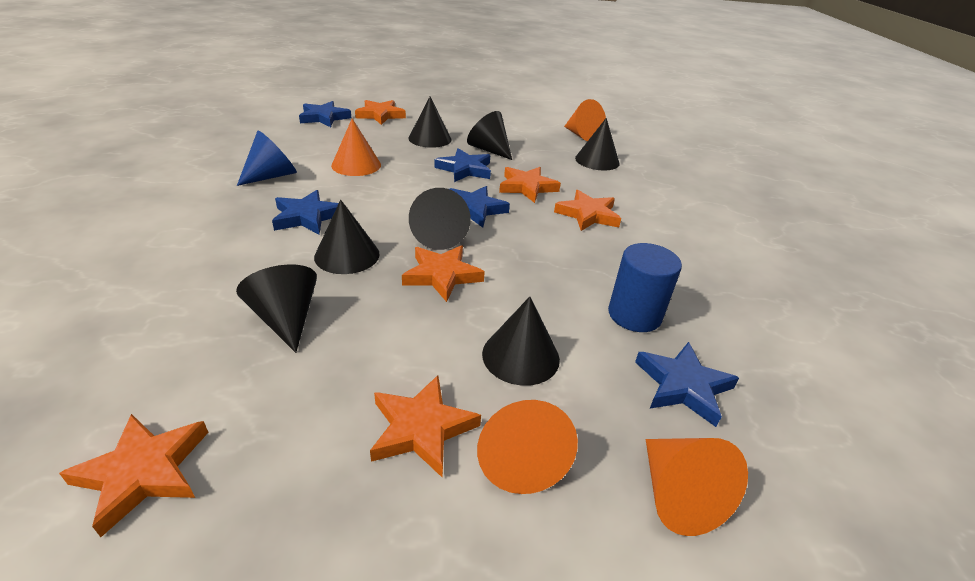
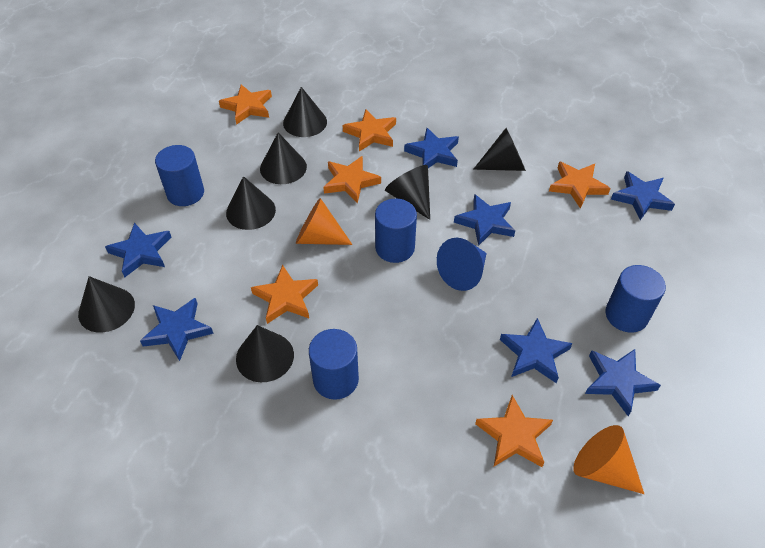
blue cylinder: 1 -> 4
blue star: 5 -> 7
orange cone: 4 -> 2

